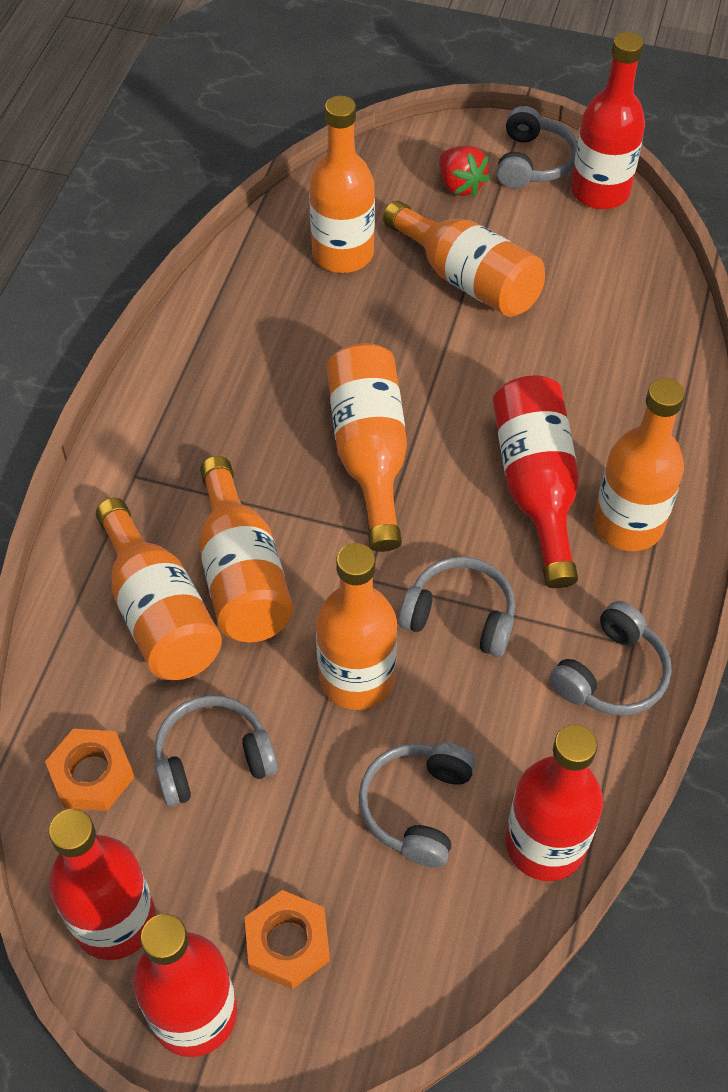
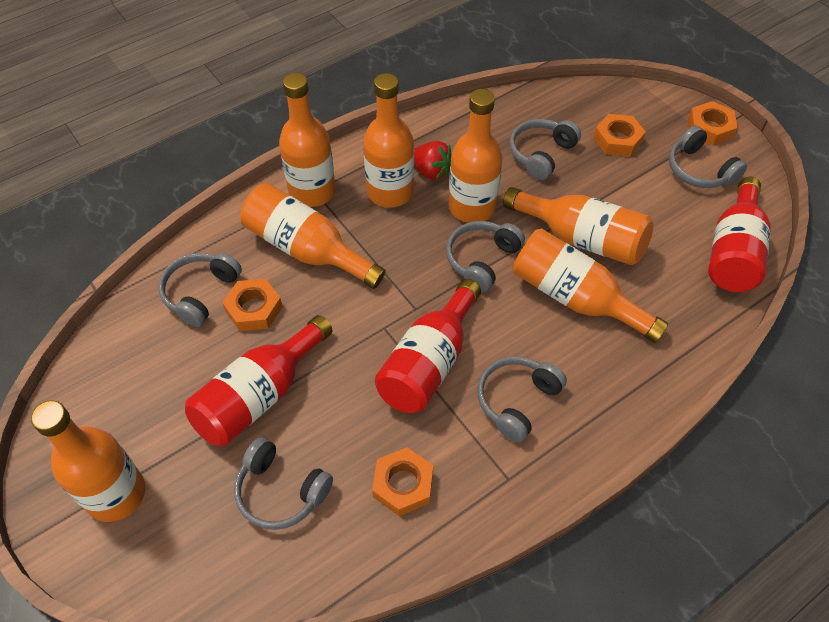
grey headphones: 5 -> 6
orange nut: 2 -> 4
red bottle: 5 -> 3

